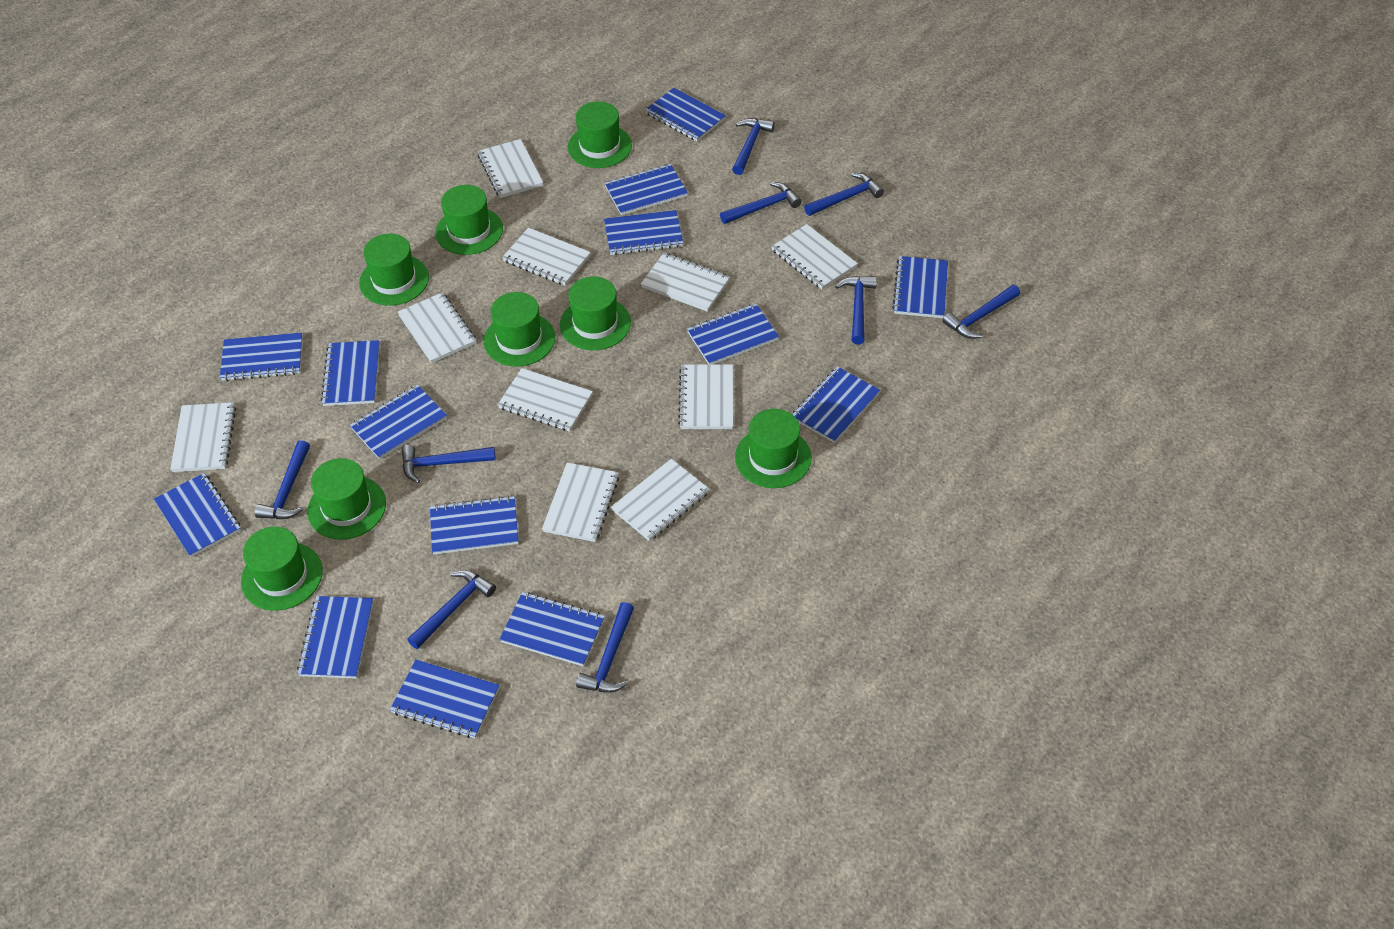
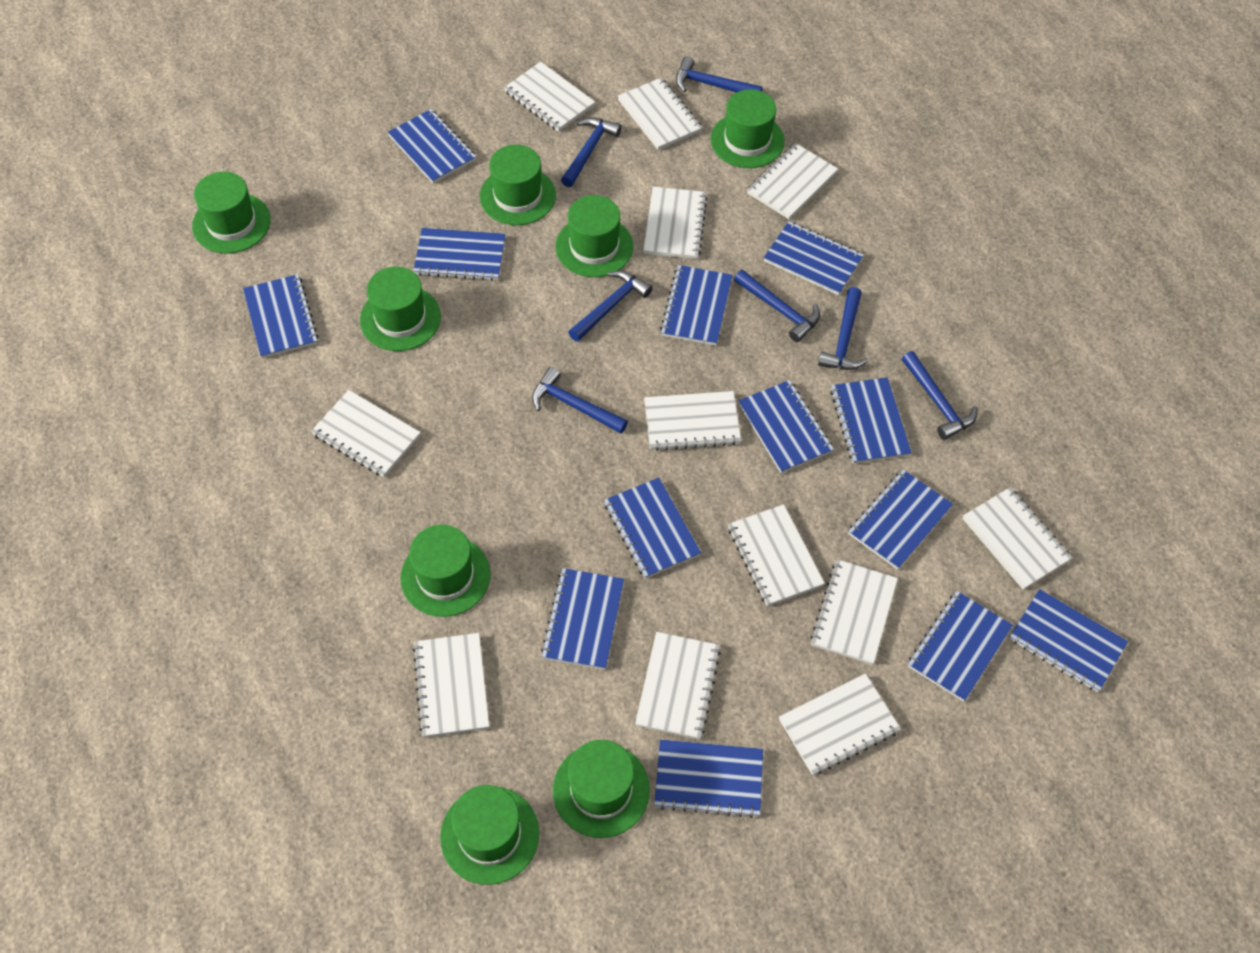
blue hammer: 9 -> 7
blue notebook: 14 -> 13
white notebook: 10 -> 12

